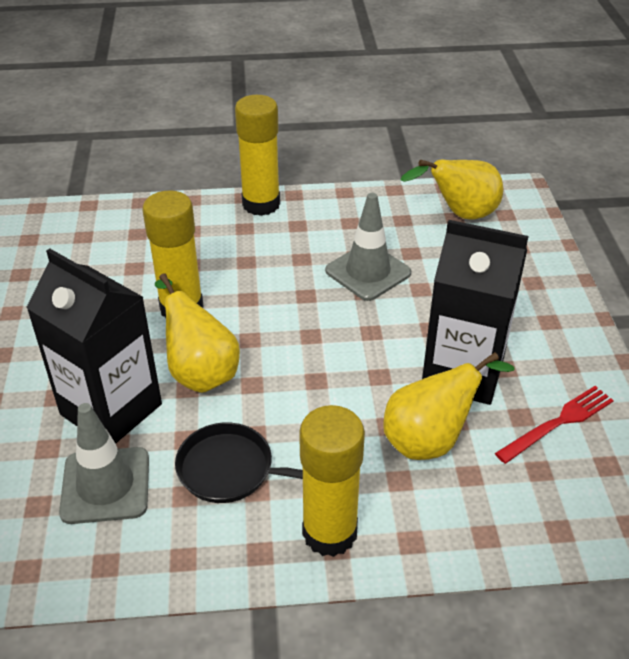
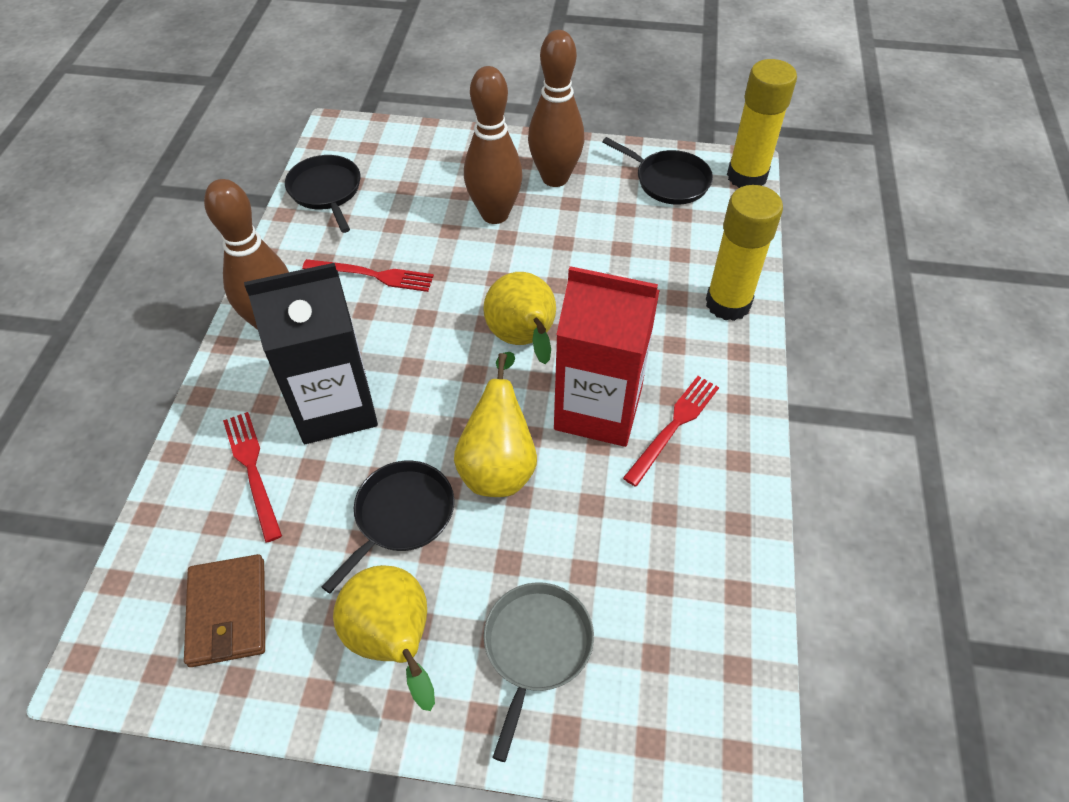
black carton: 2 -> 1
black pan: 1 -> 3
brown bowling pin: 0 -> 3
brown wallet: 0 -> 1
grey pan: 0 -> 1
grey traffic cone: 2 -> 0
red carton: 0 -> 1
red fork: 1 -> 3
yellow glue stick: 3 -> 2

